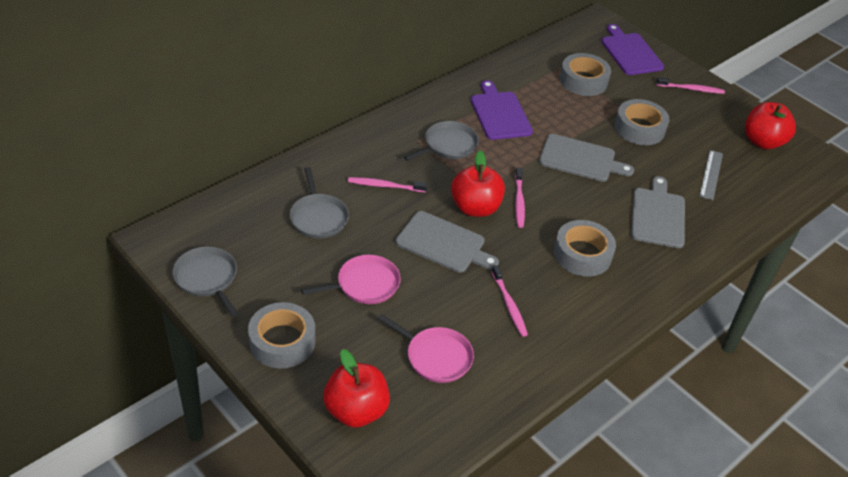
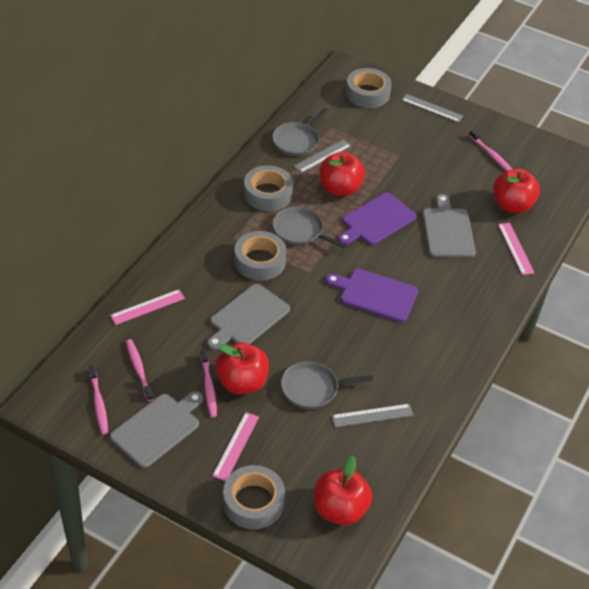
grey ruler: 1 -> 3
pink pan: 2 -> 0
pink ruler: 0 -> 3
red apple: 3 -> 4

